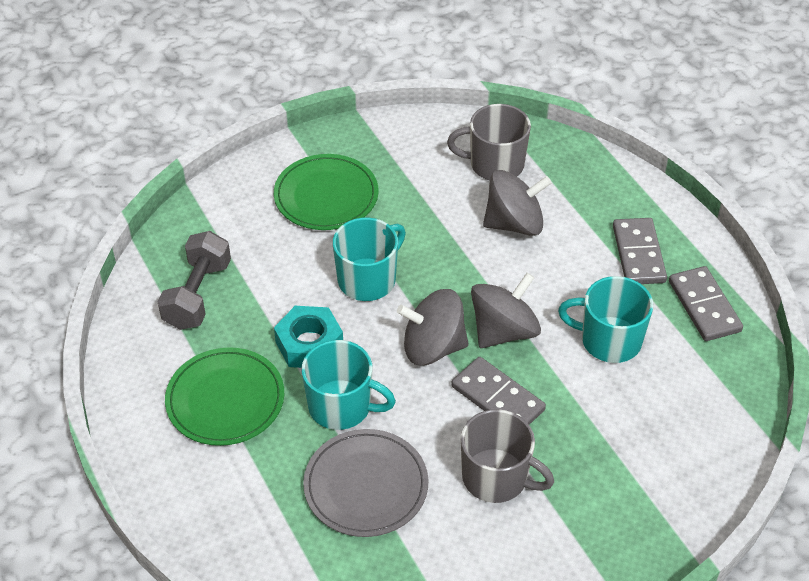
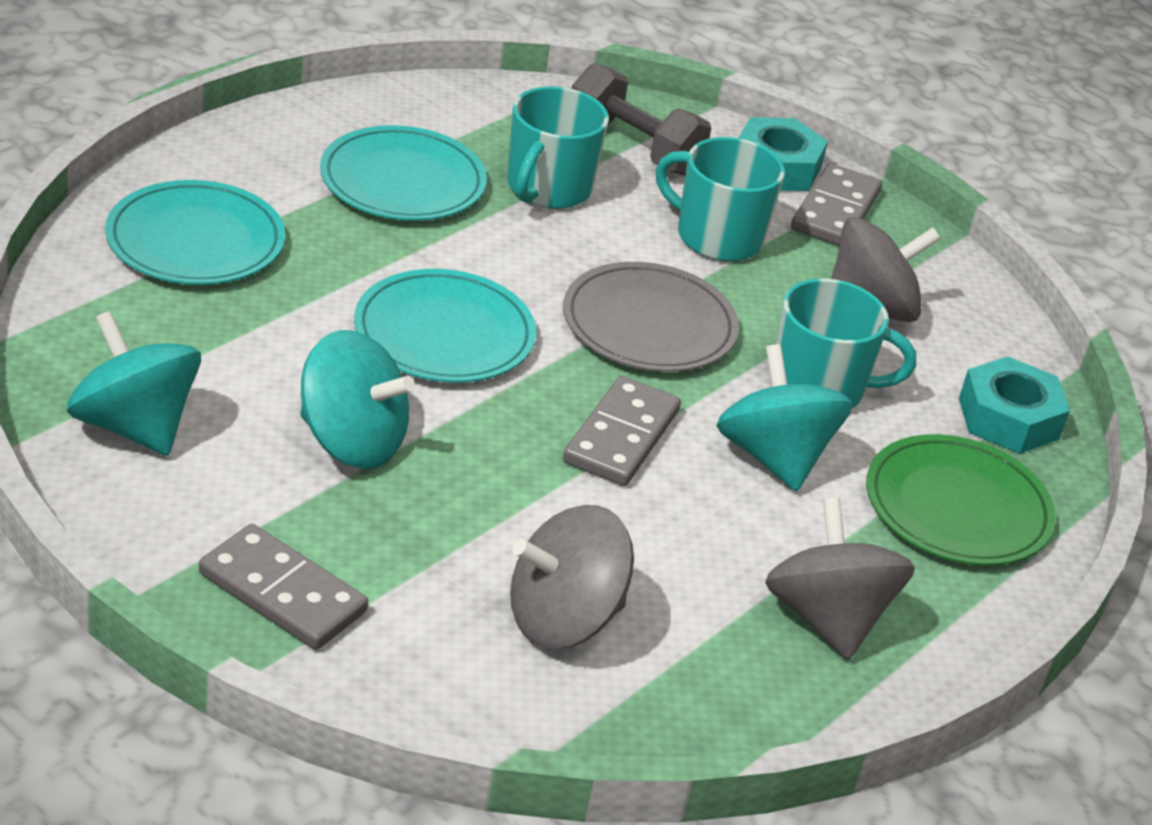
green plate: 2 -> 1
grey mug: 2 -> 0
turquoise nut: 1 -> 2
turquoise plate: 0 -> 3
turquoise spinning top: 0 -> 3

